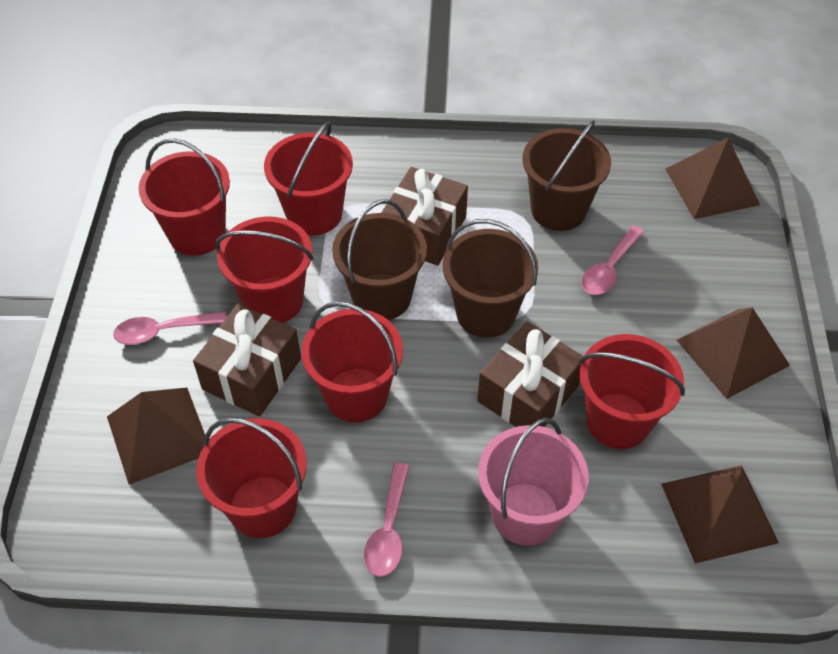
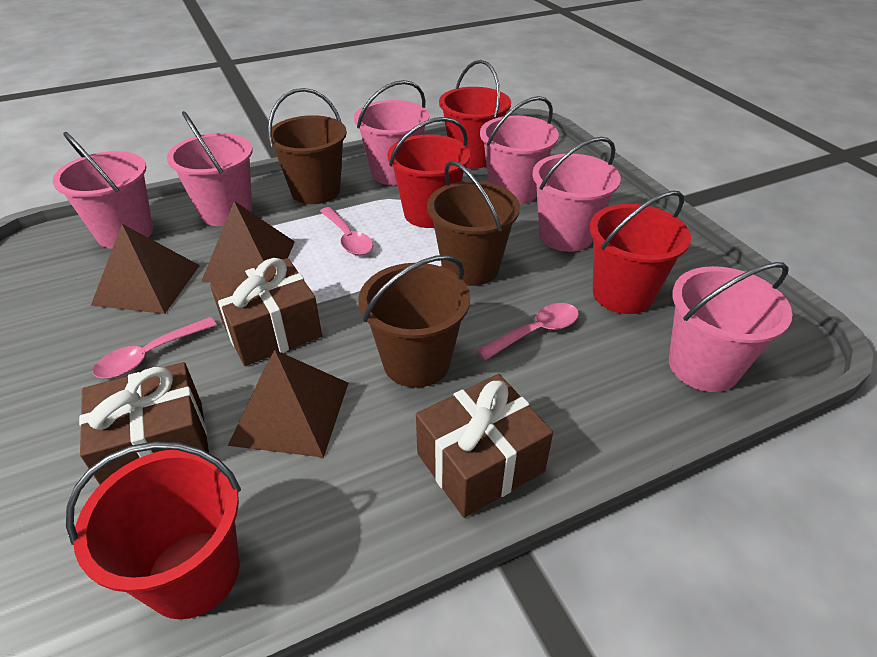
brown pyramid: 4 -> 3
pink bucket: 1 -> 6
red bucket: 6 -> 4

